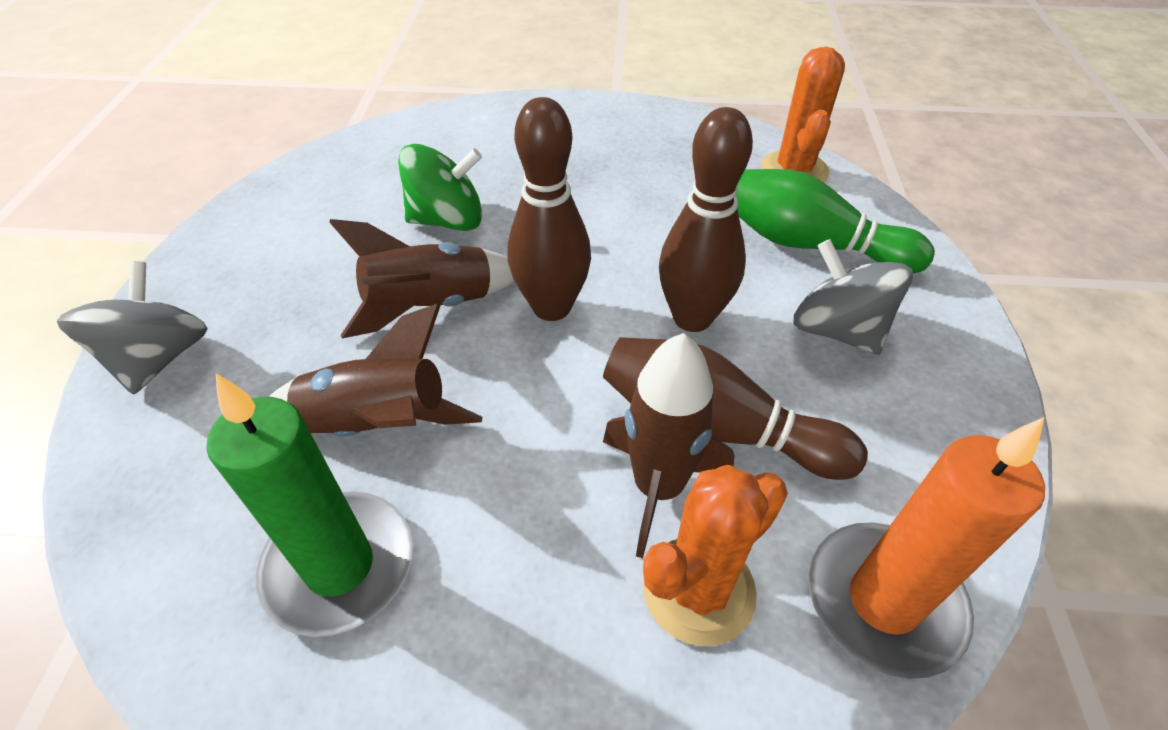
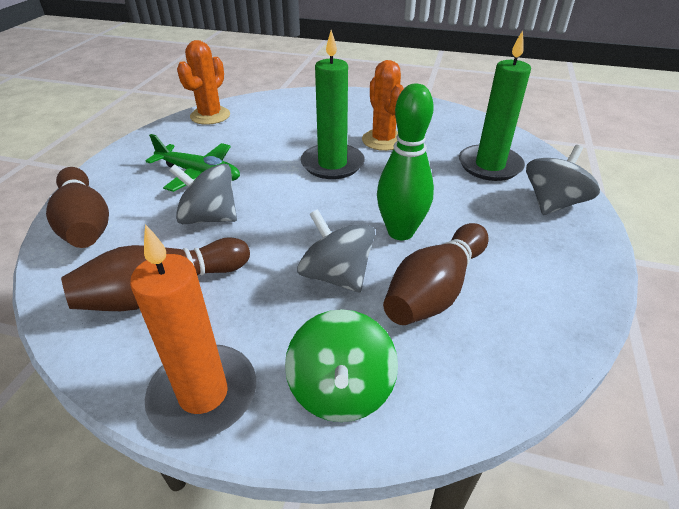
brown rocket: 3 -> 0
green candle: 1 -> 2
green plane: 0 -> 1
grey spinning top: 2 -> 3

